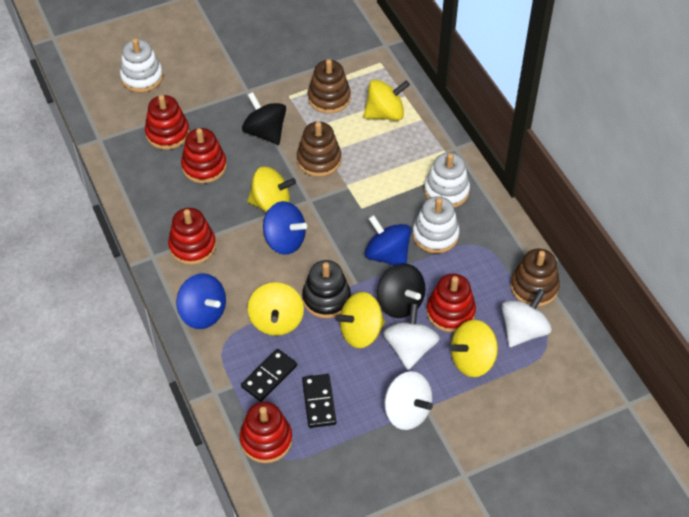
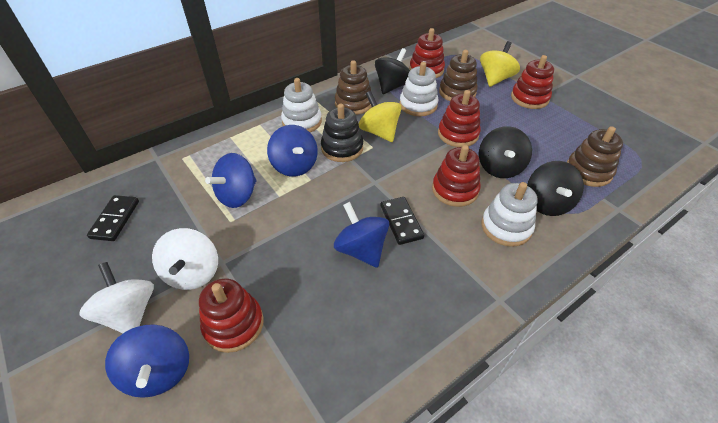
black spinning top: 2 -> 3
blue spinning top: 3 -> 4
white spinning top: 3 -> 2
yellow spinning top: 5 -> 2

